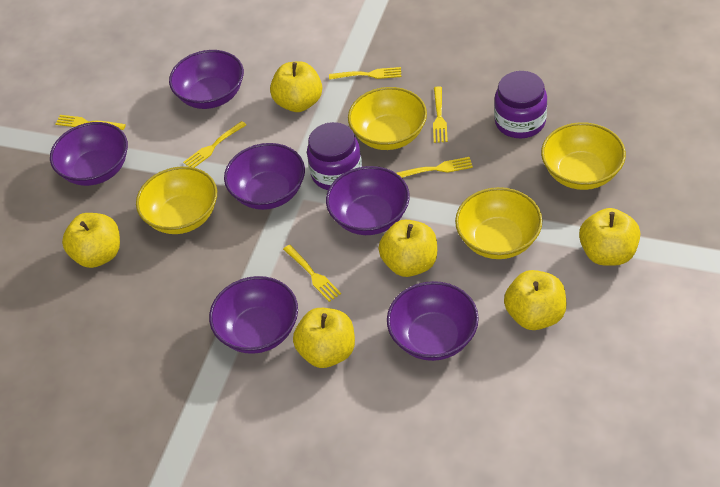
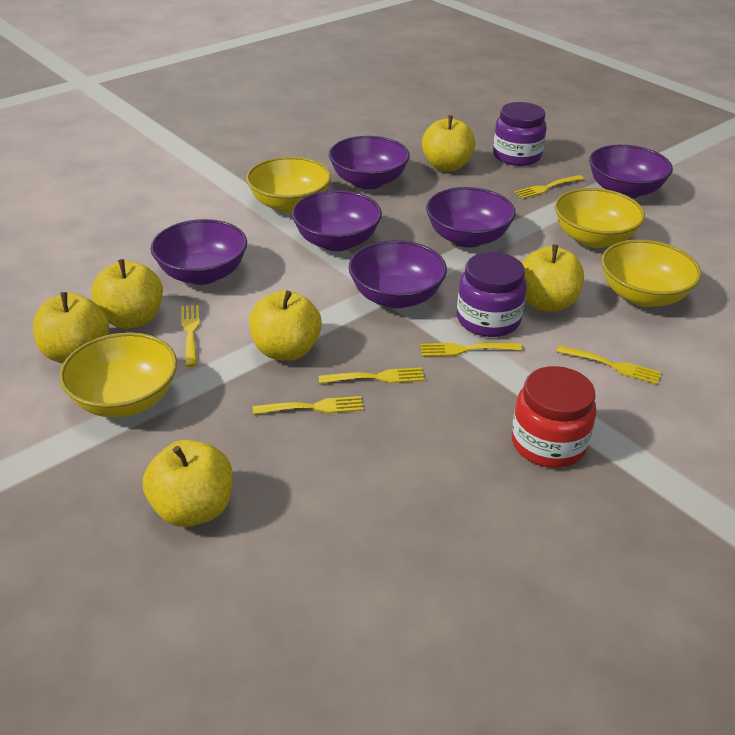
red jar: 0 -> 1

